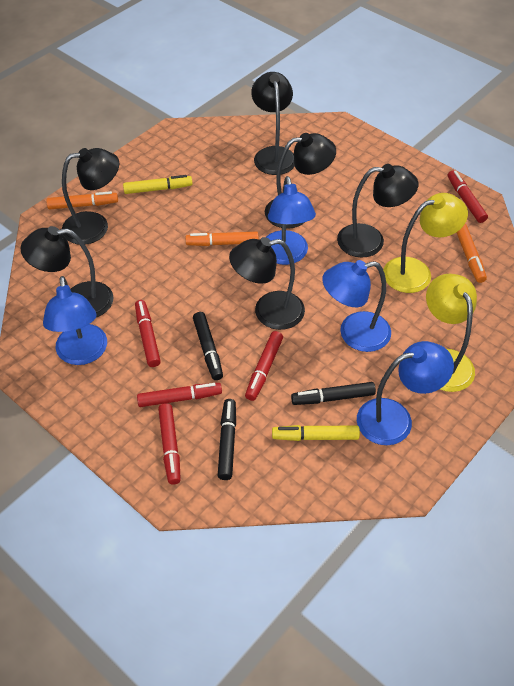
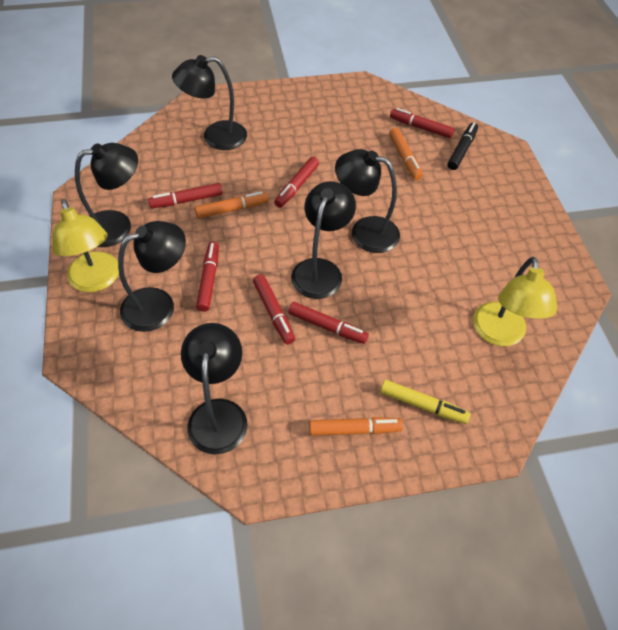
black marker: 3 -> 1
blue lamp: 4 -> 0
red marker: 5 -> 6
yellow marker: 2 -> 1

